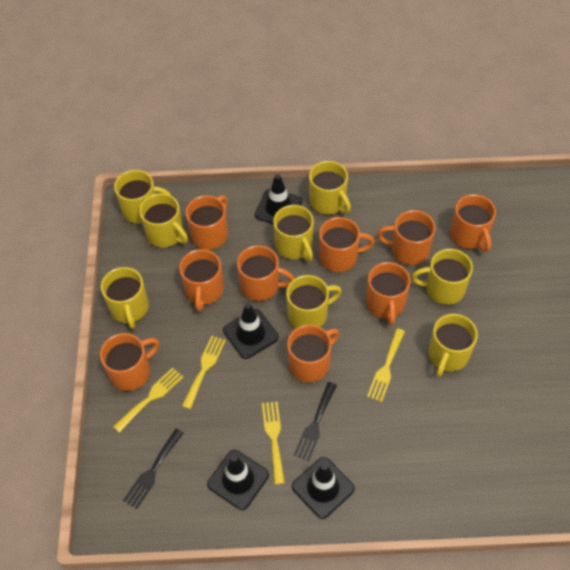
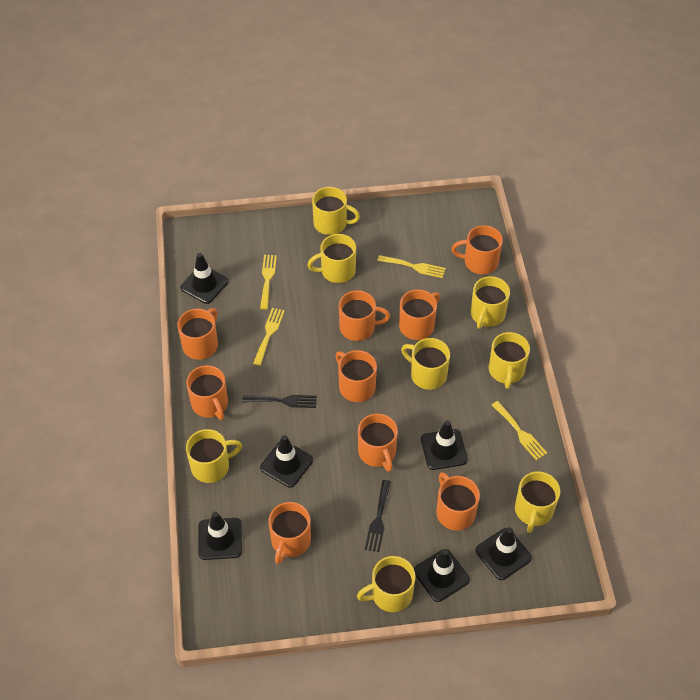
black traffic cone: 4 -> 6

